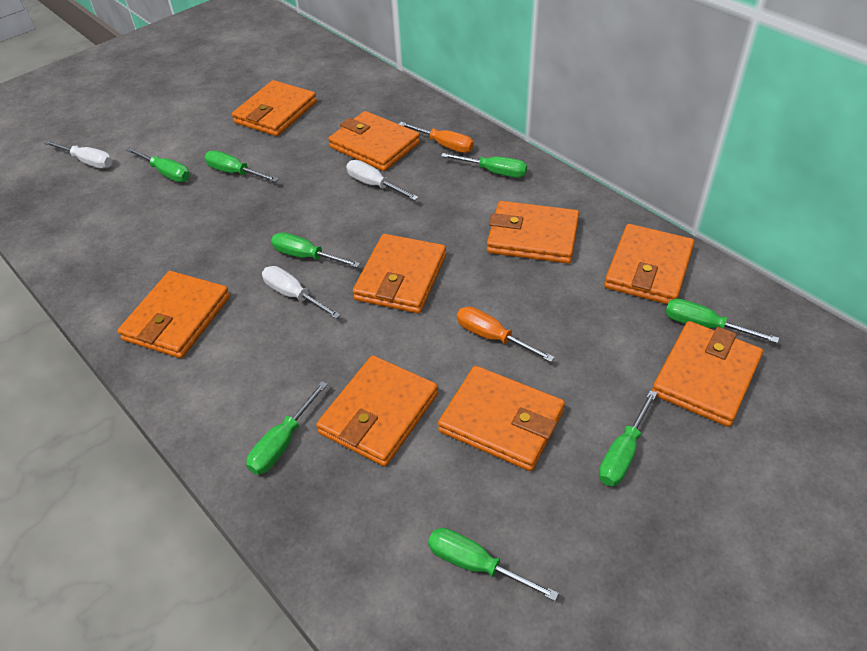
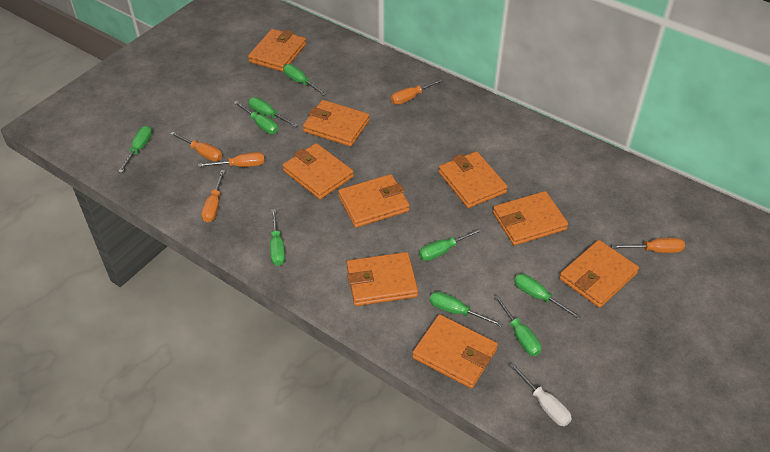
green screwdriver: 8 -> 9
orange screwdriver: 2 -> 5
white screwdriver: 3 -> 1

